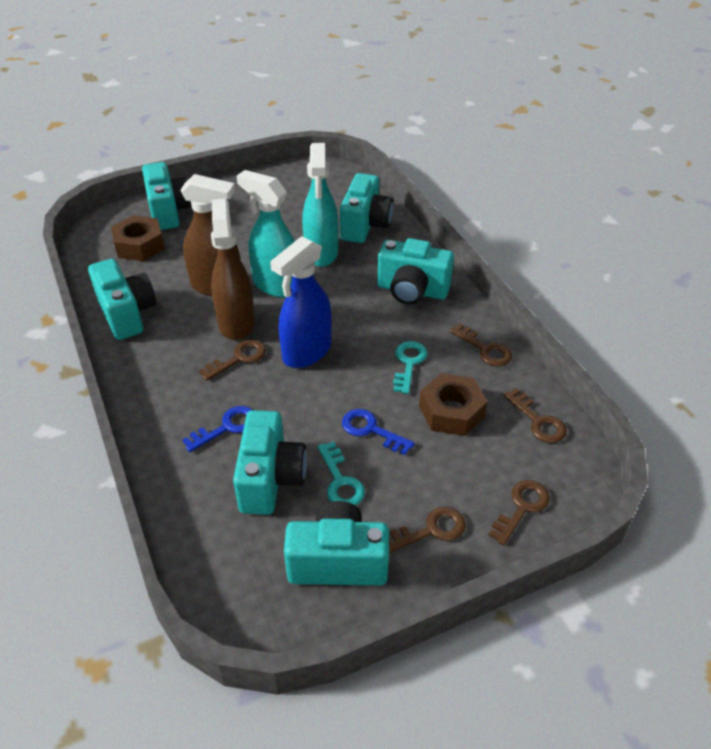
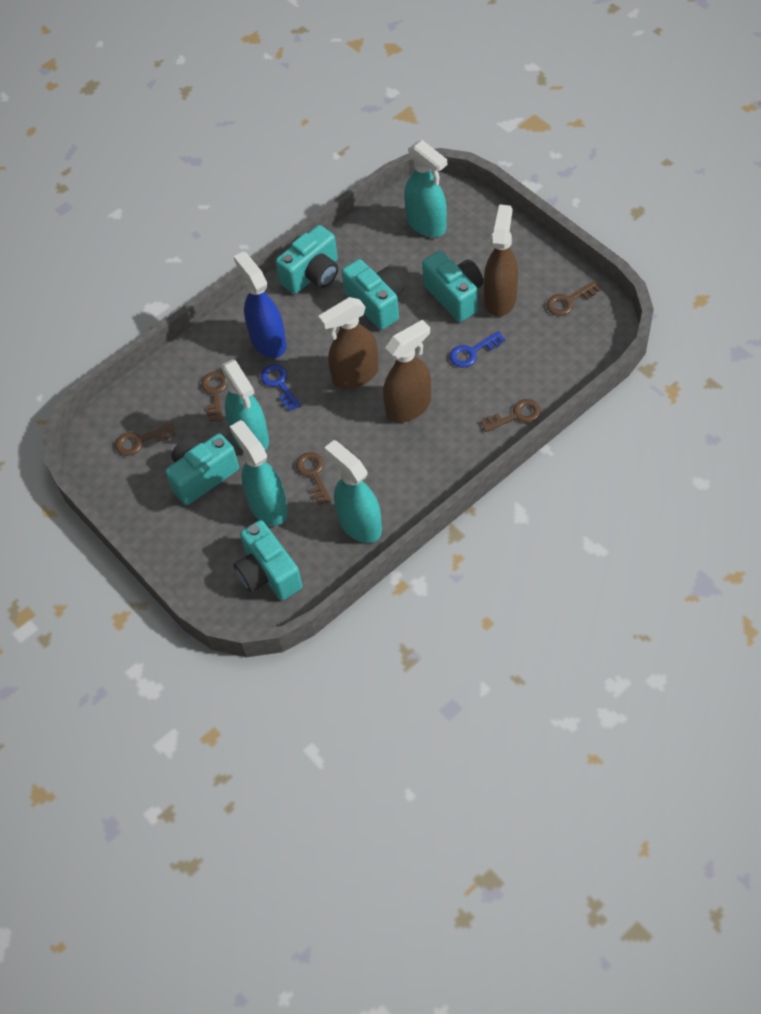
brown nut: 2 -> 0
brown spray bottle: 2 -> 3
turquoise camera: 6 -> 5
turquoise key: 2 -> 0
turquoise spray bottle: 2 -> 4

